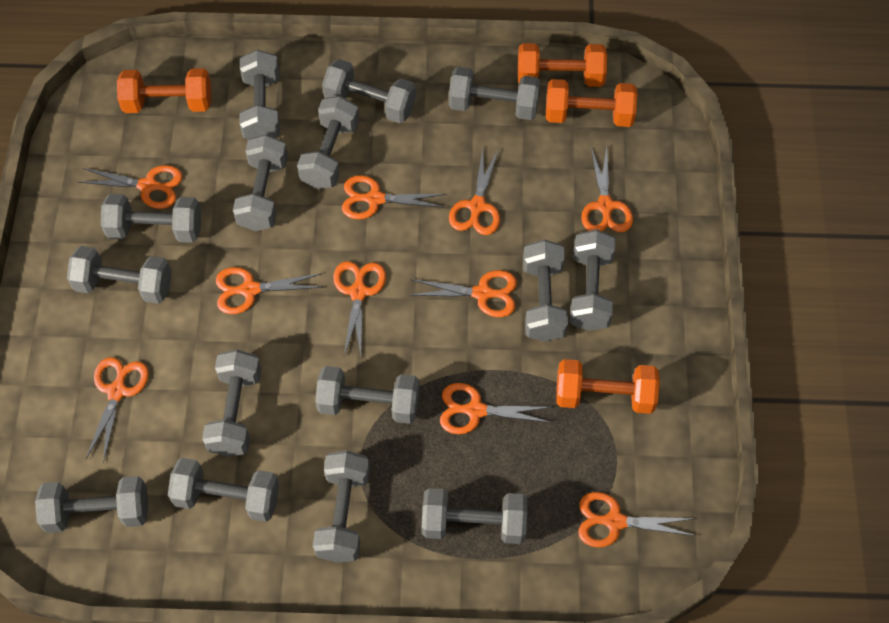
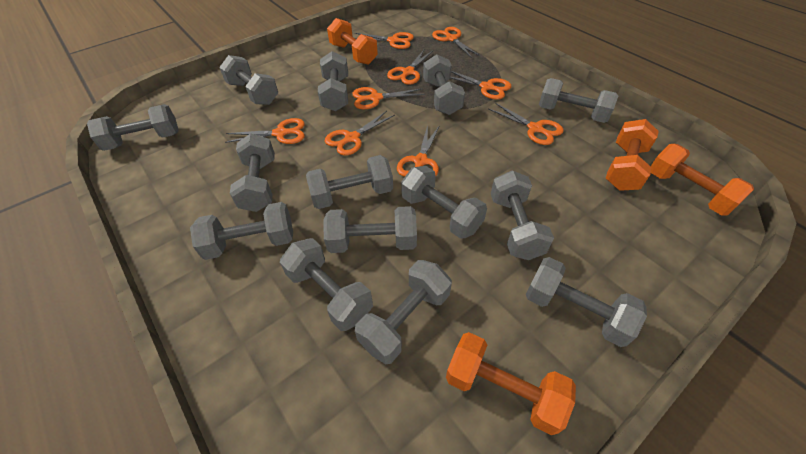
grey dumbbell: 15 -> 14
orange scissors: 10 -> 9

